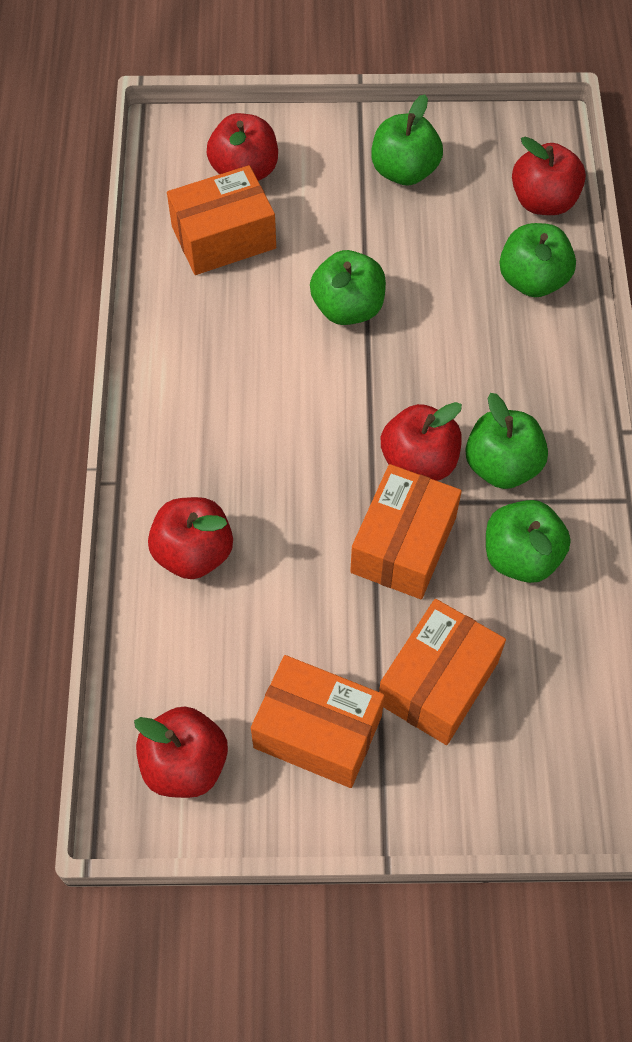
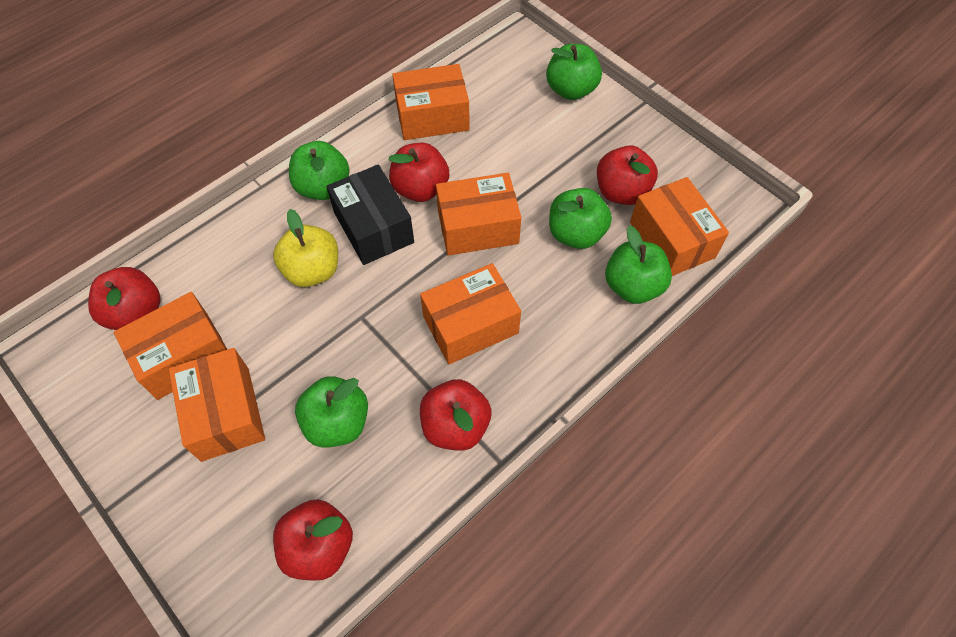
black box: 0 -> 1
orange box: 4 -> 6
yellow apple: 0 -> 1

